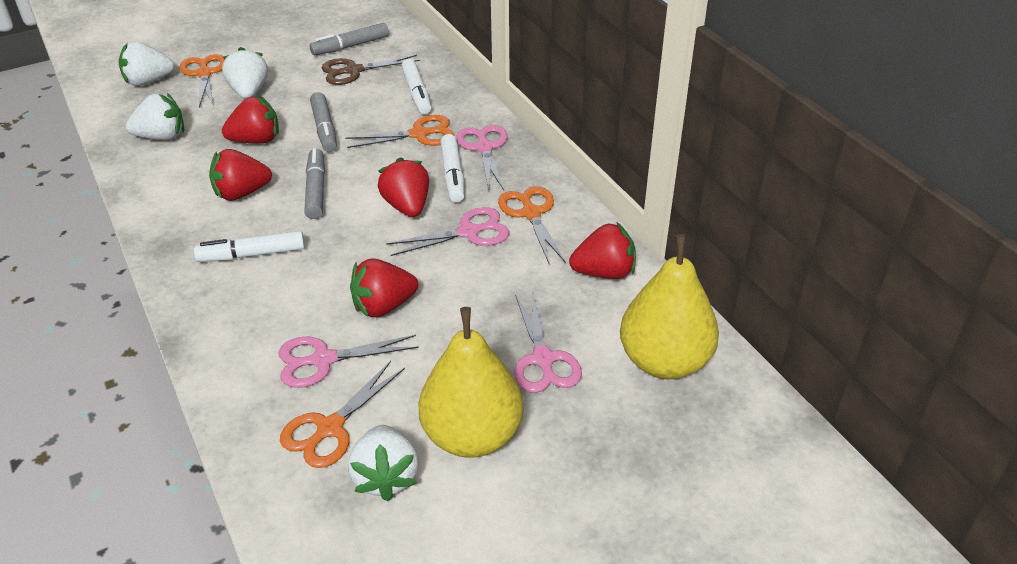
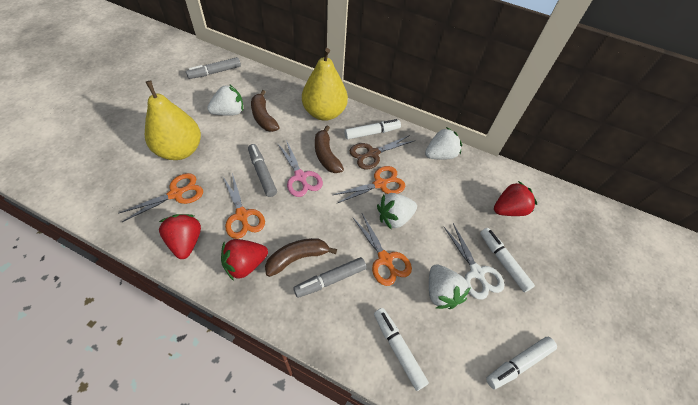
brown banana: 0 -> 3
pink scissors: 4 -> 1
red strawberry: 5 -> 3
white marker: 3 -> 4
white scissors: 0 -> 1

